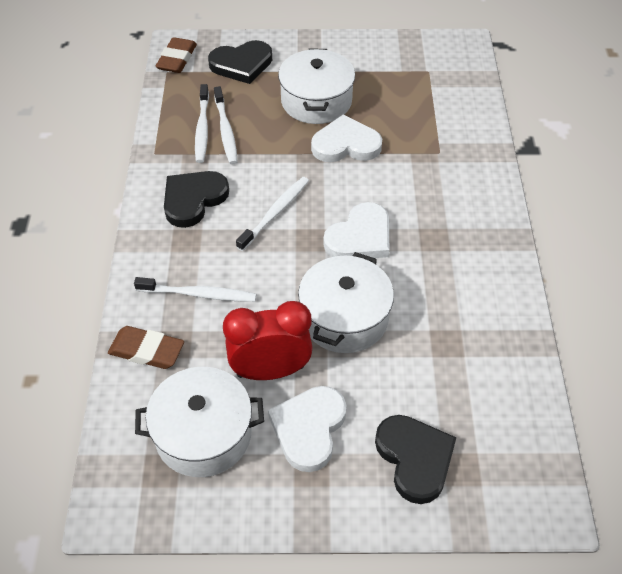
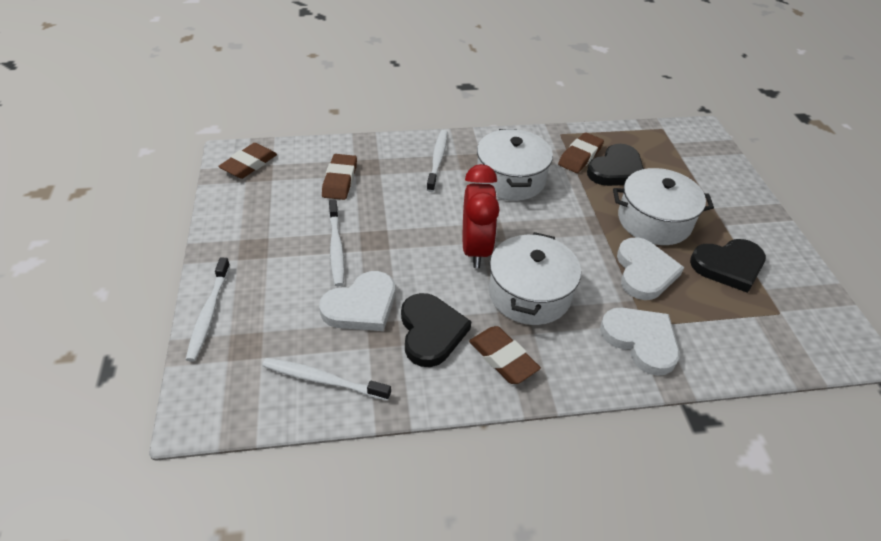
brown eraser: 2 -> 4

